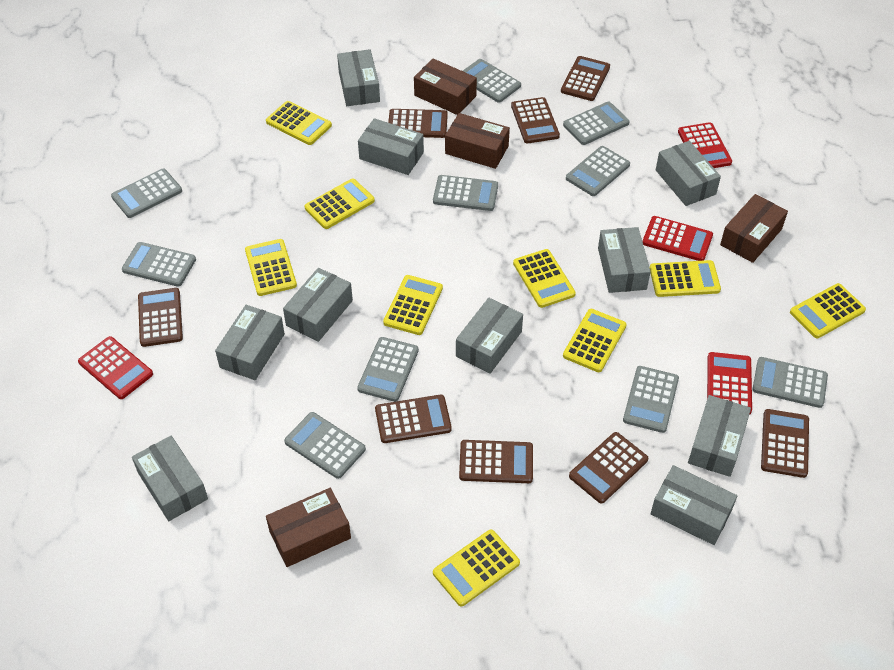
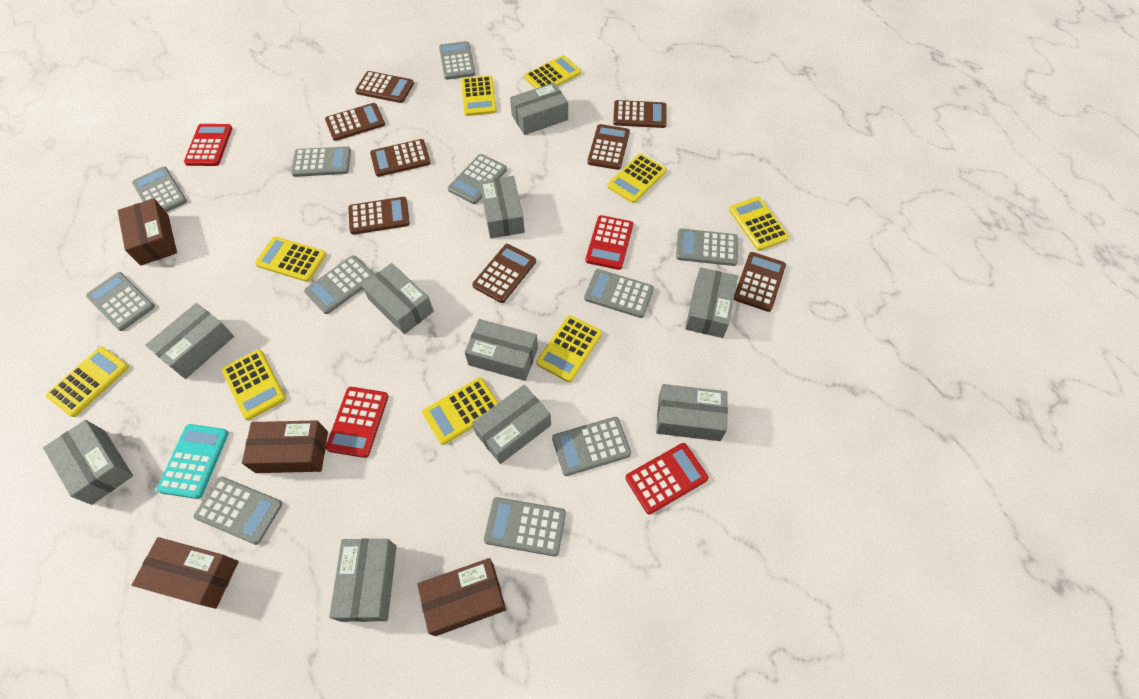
grey calculator: 10 -> 11
turquoise calculator: 0 -> 1

